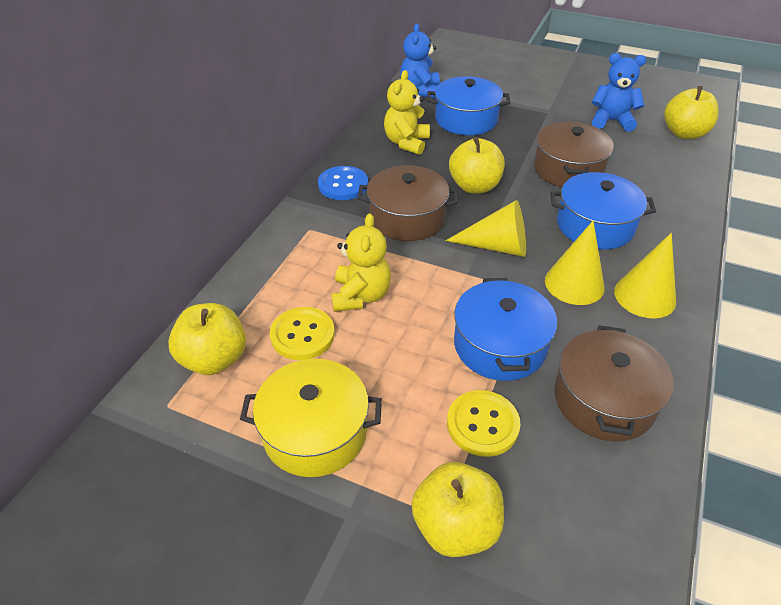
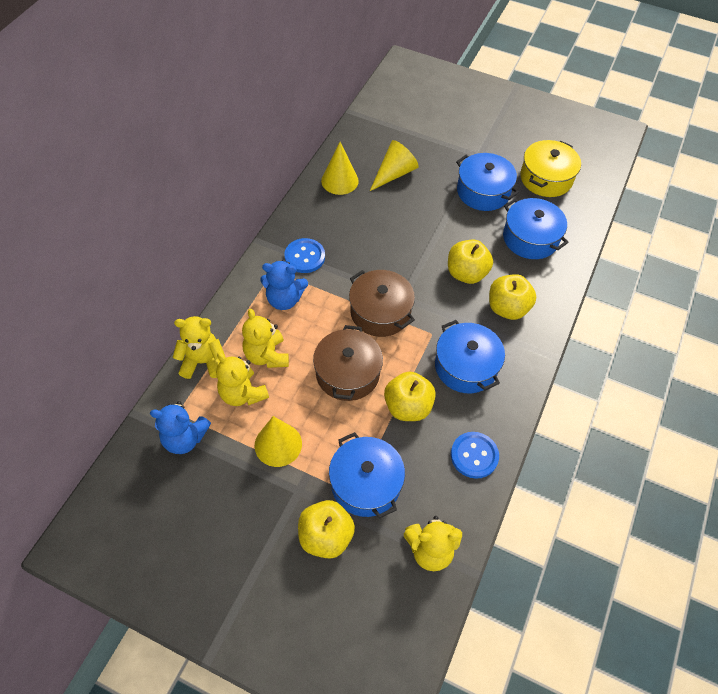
blue button: 1 -> 2
blue pot: 3 -> 4
brown pot: 3 -> 2
yellow button: 2 -> 0
yellow teddy bear: 2 -> 4

